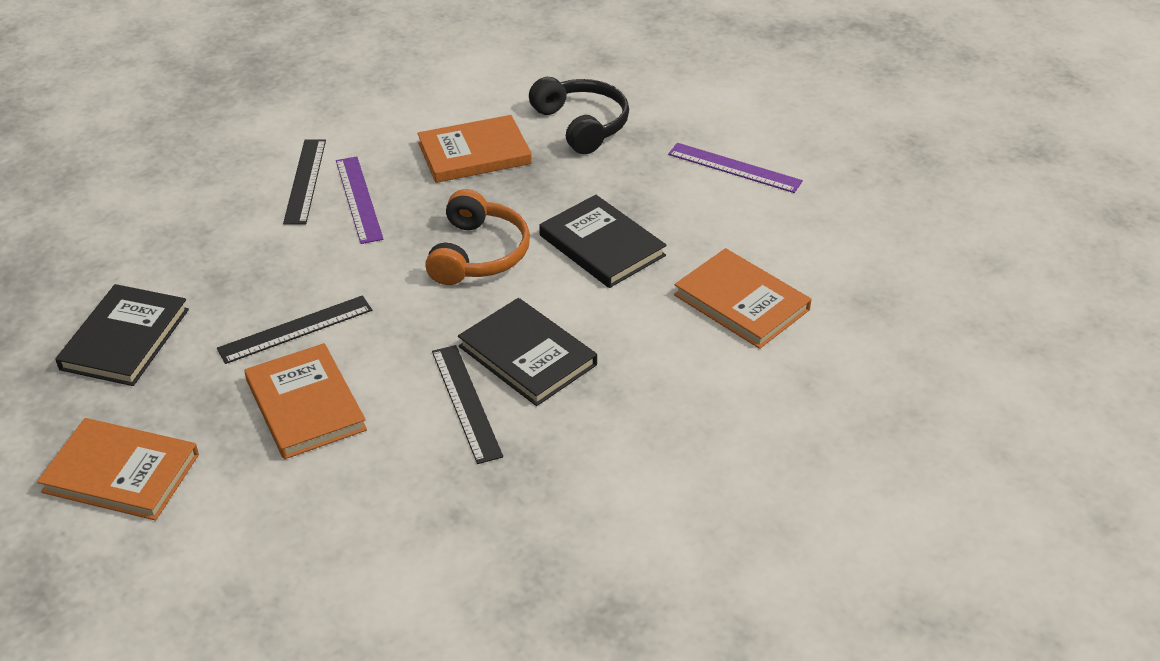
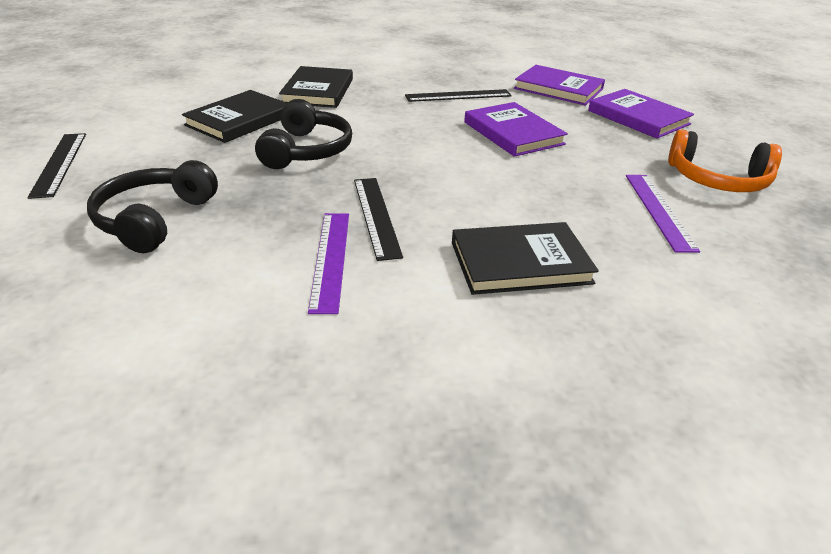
black headphones: 1 -> 2
orange book: 4 -> 0
purple book: 0 -> 3

